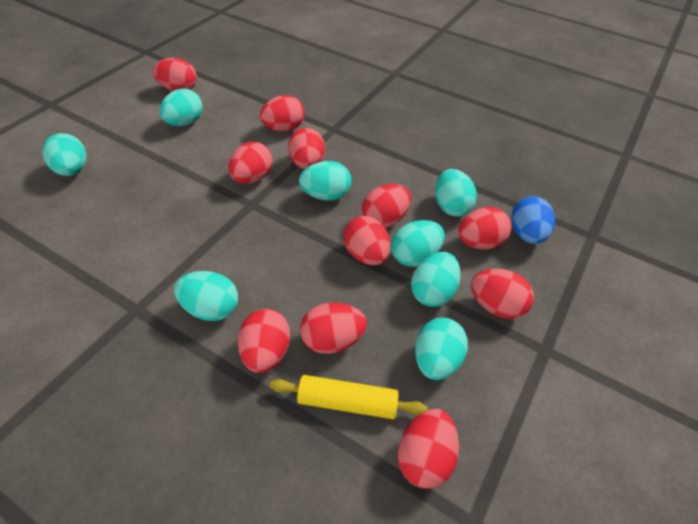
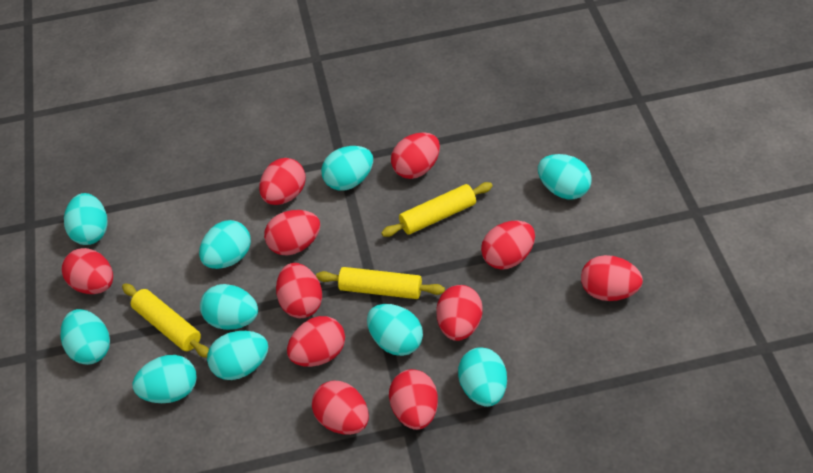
blue egg: 1 -> 0
turquoise egg: 8 -> 10
yellow rolling pin: 1 -> 3

